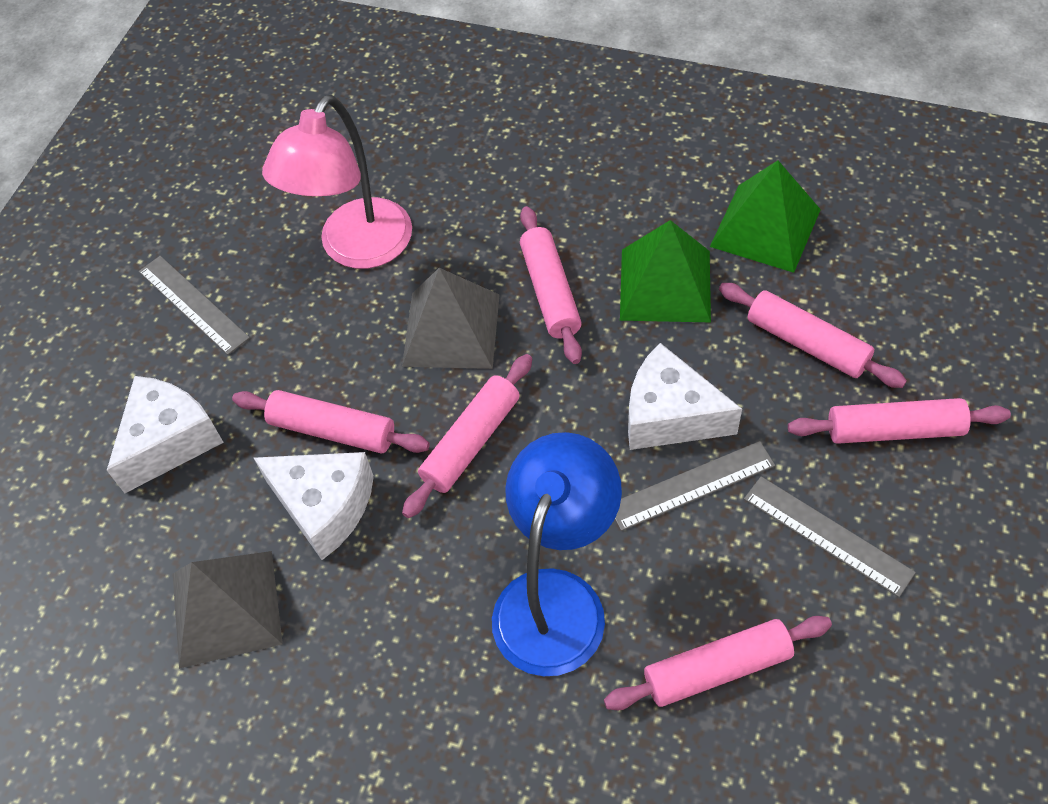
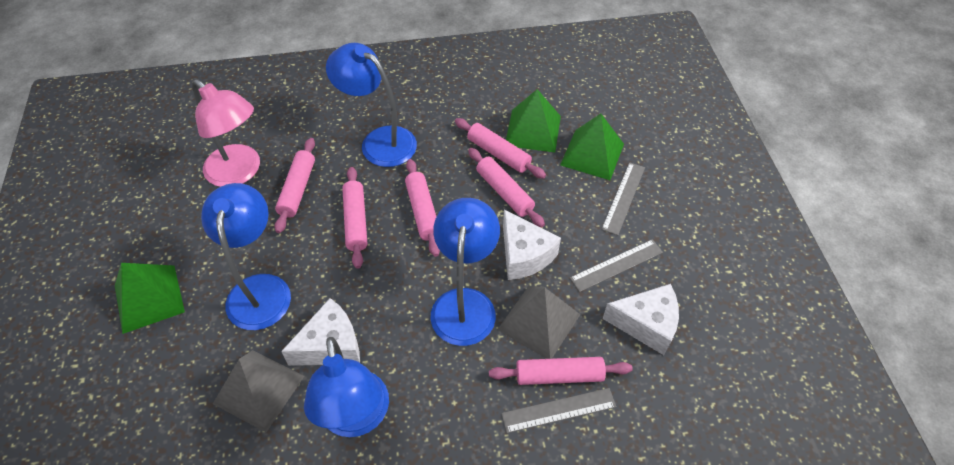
blue lamp: 1 -> 4
green pyramid: 2 -> 3

